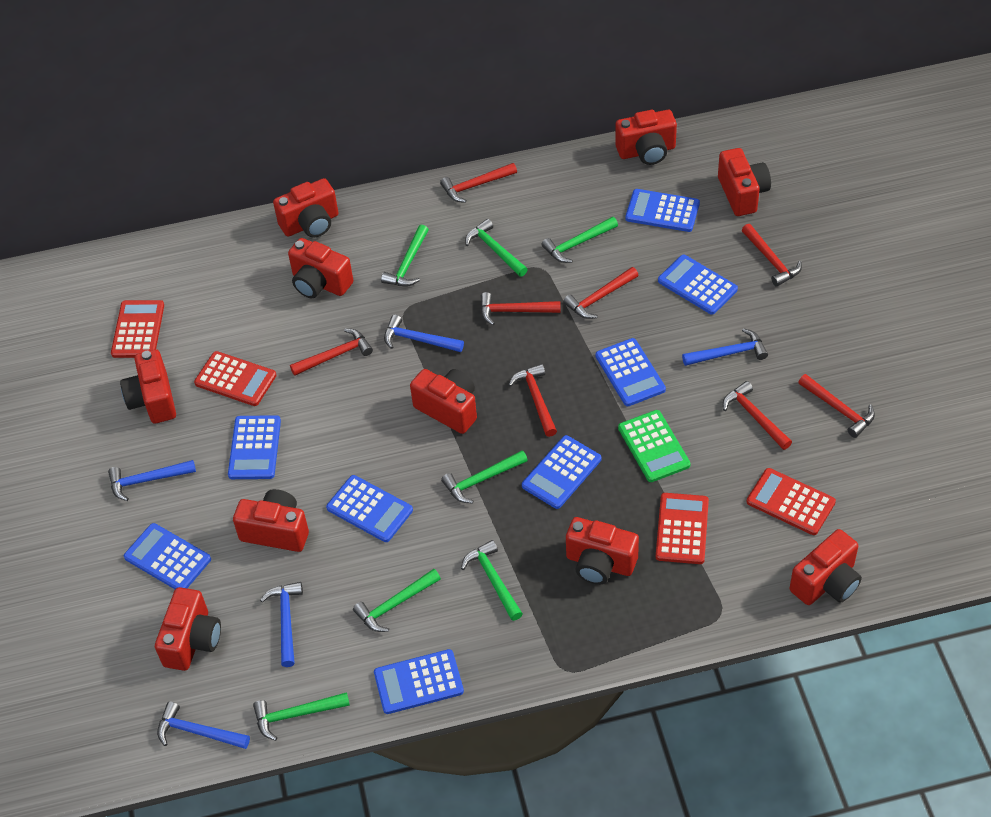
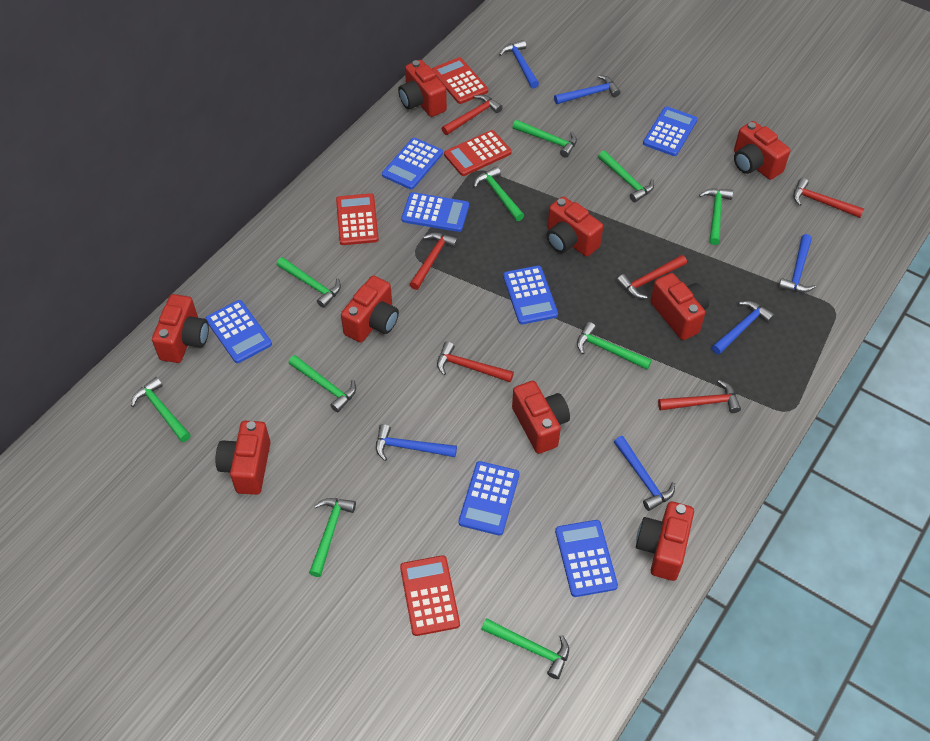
blue calculator: 8 -> 7
blue hammer: 5 -> 6
green calculator: 1 -> 0
green hammer: 7 -> 10
red camera: 10 -> 9
red hammer: 8 -> 6

